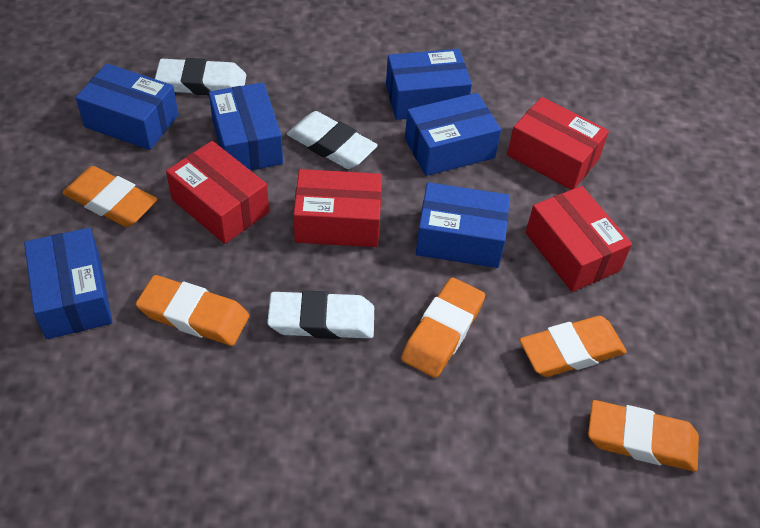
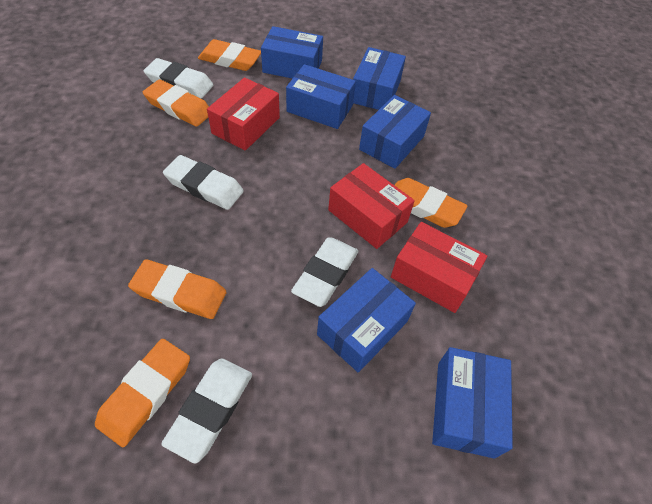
red box: 4 -> 3
white eraser: 3 -> 4

